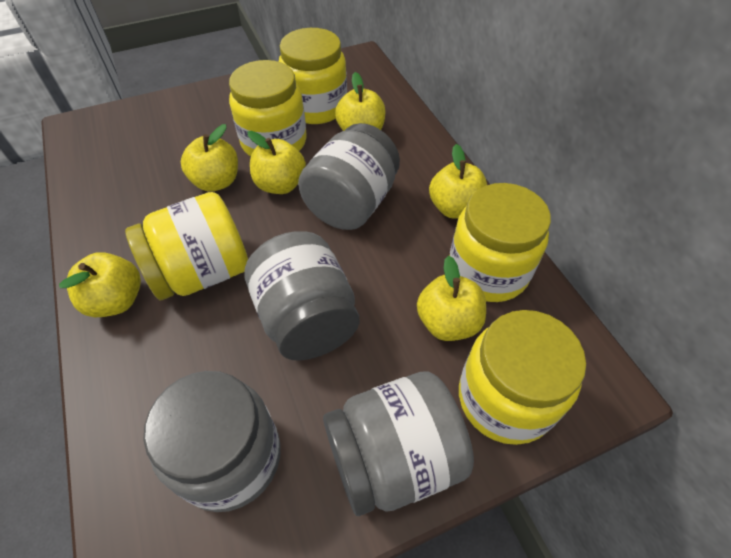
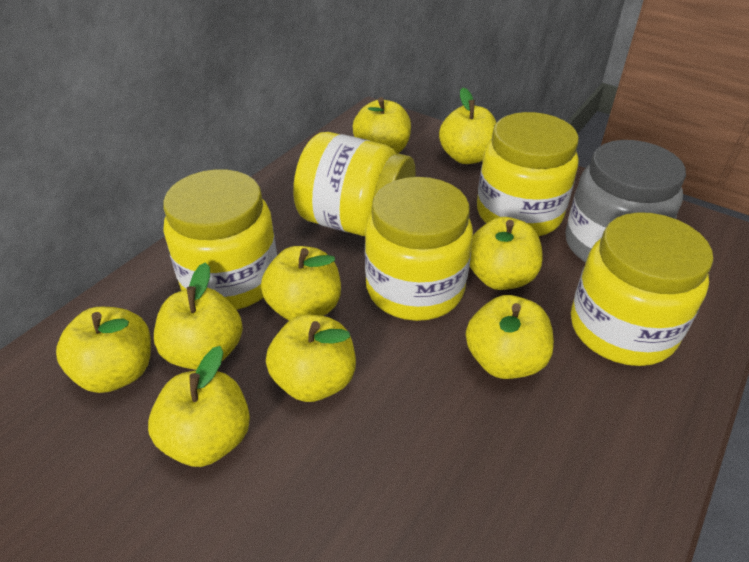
grey jar: 4 -> 1
yellow apple: 6 -> 9

